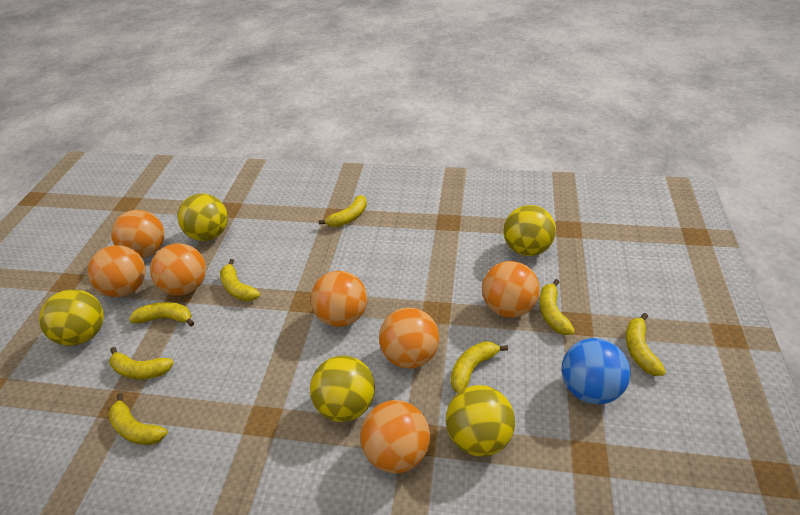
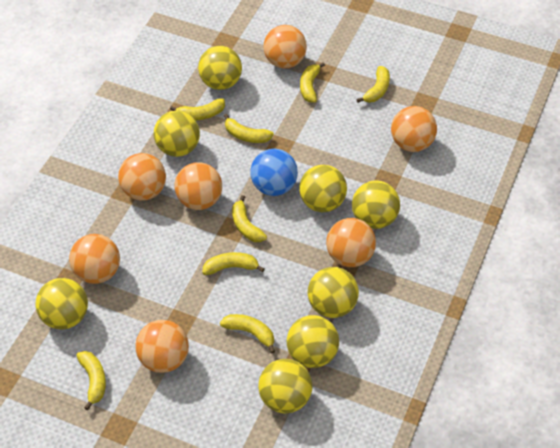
yellow ball: 5 -> 8

